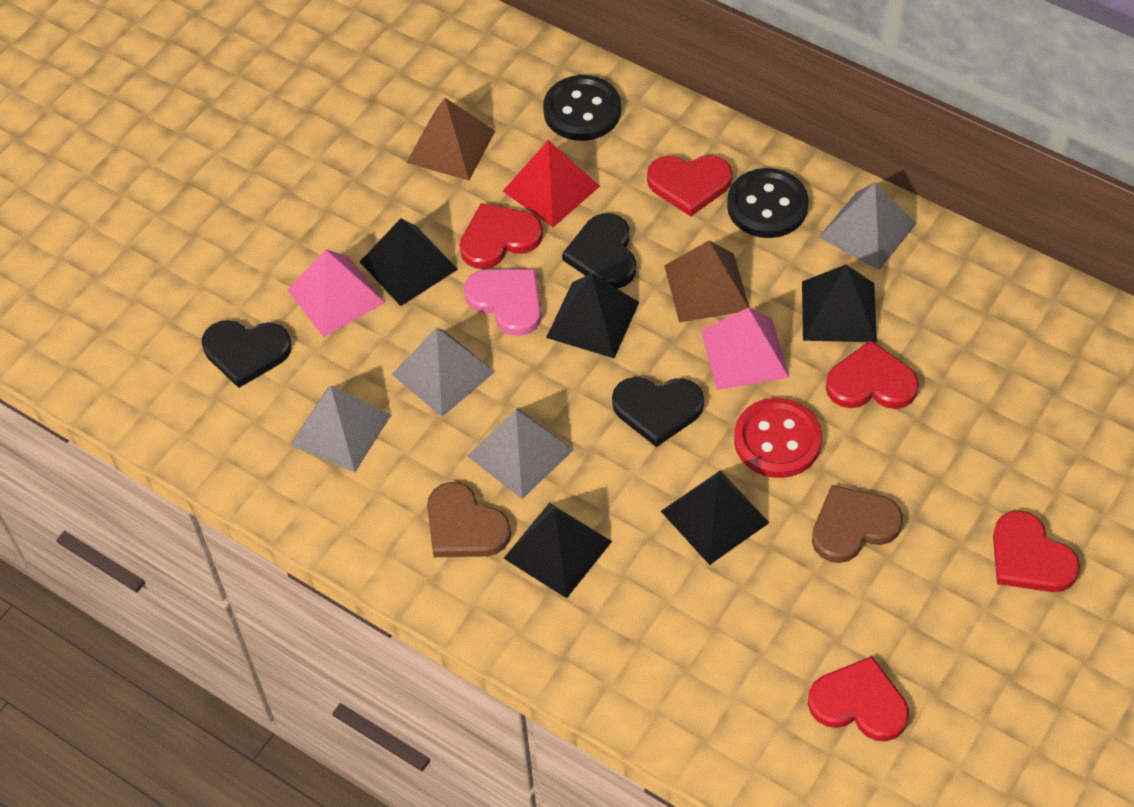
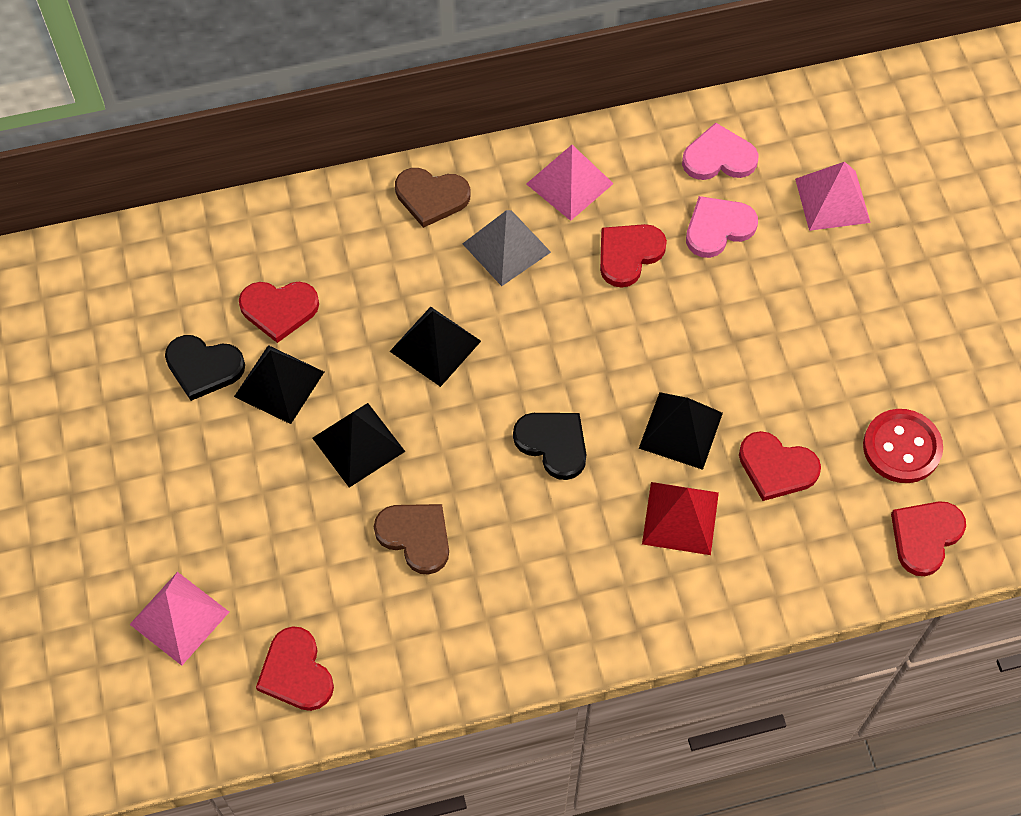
black button: 2 -> 0
black heart: 3 -> 2
black pyramid: 5 -> 4
brown pyramid: 2 -> 0
grey pyramid: 4 -> 1
pink heart: 1 -> 2
pink pyramid: 2 -> 3

